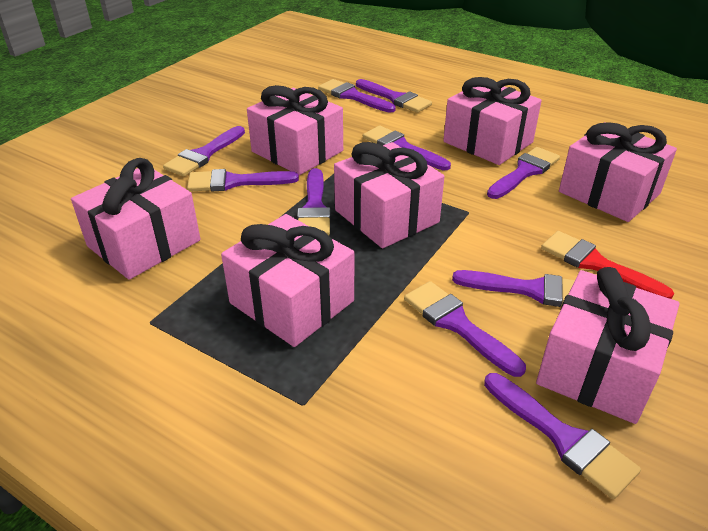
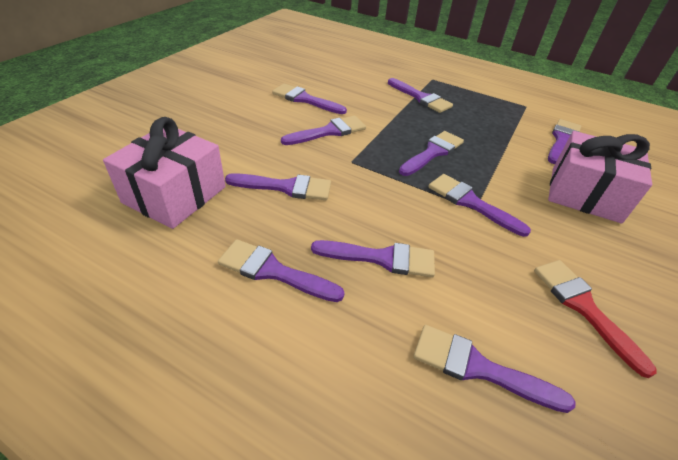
pink gift: 7 -> 2

